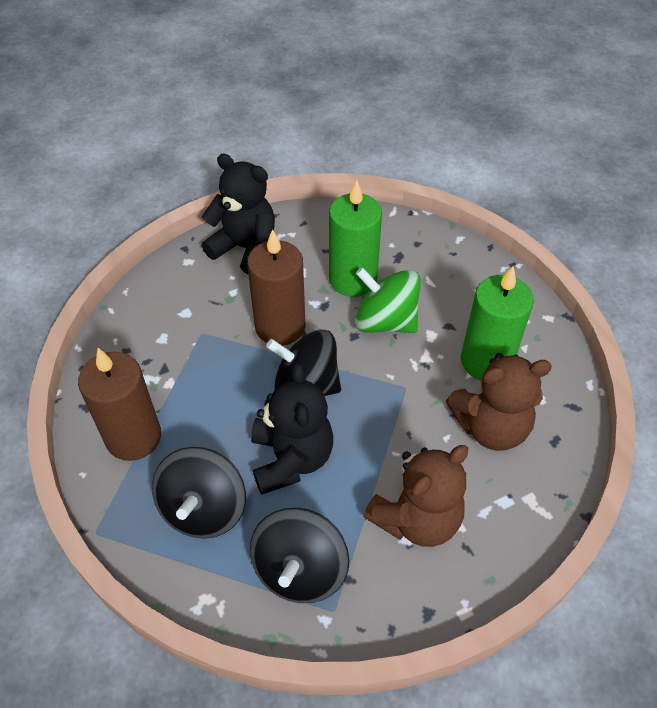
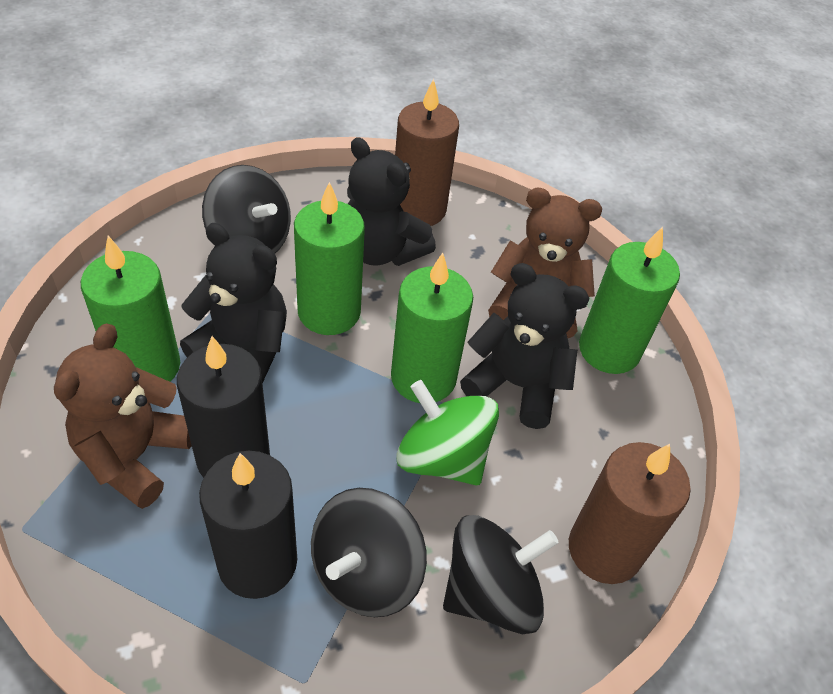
black candle: 0 -> 2
black teddy bear: 2 -> 3
green candle: 2 -> 4

